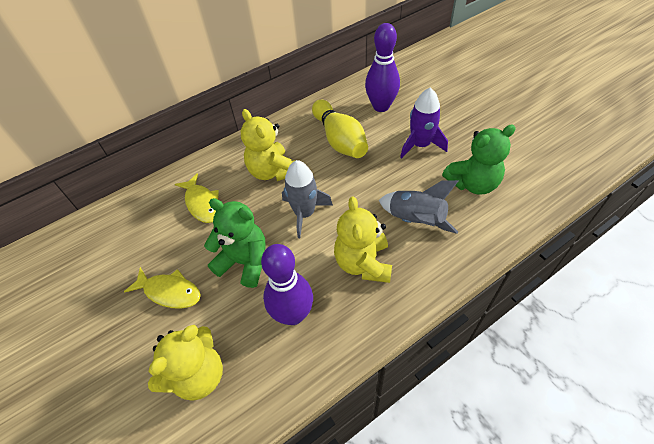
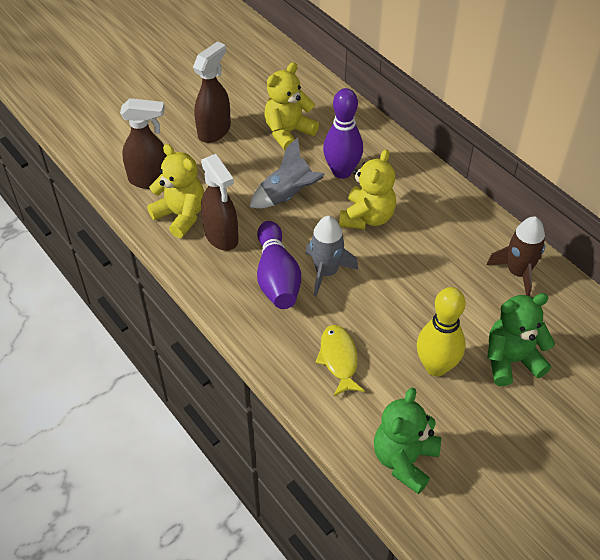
brown rocket: 0 -> 1
brown spray bottle: 0 -> 3
purple rocket: 1 -> 0
yellow fish: 2 -> 1

